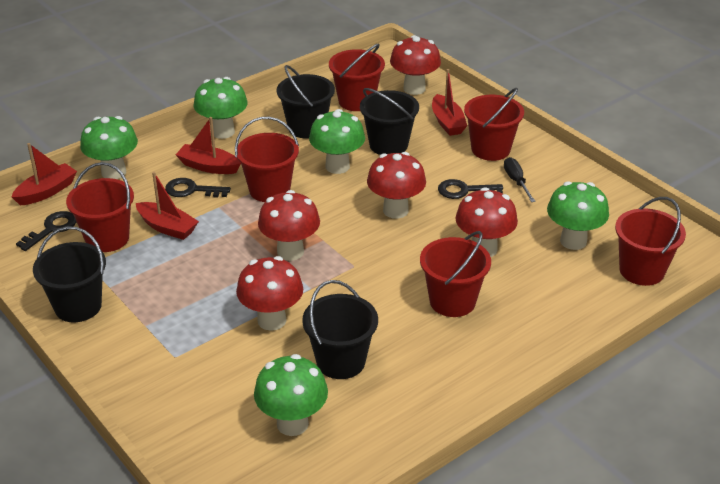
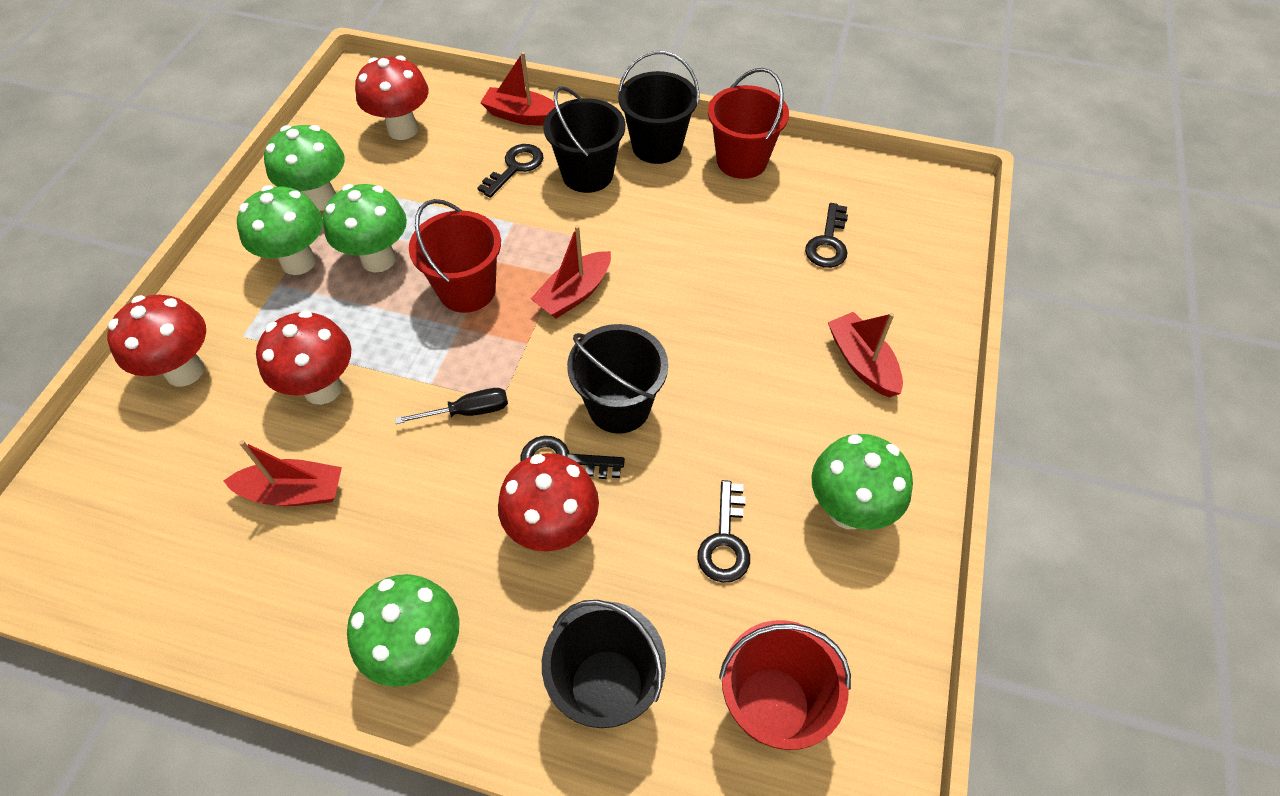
black key: 3 -> 4
red bucket: 6 -> 3
red mushroom: 5 -> 4

